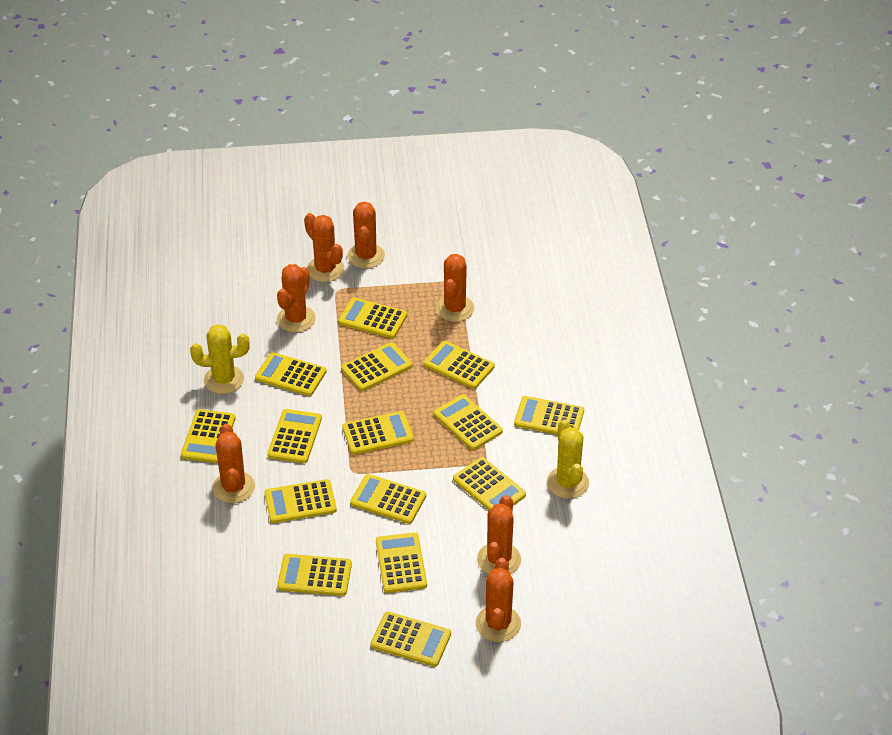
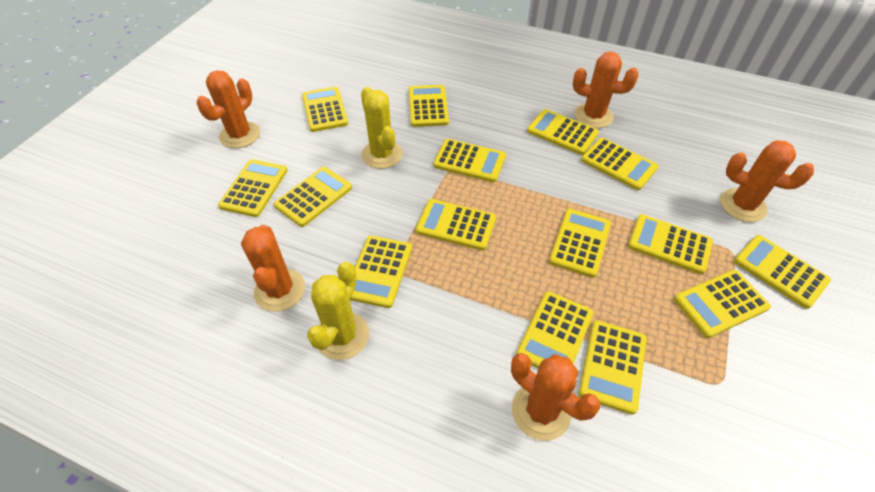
orange cactus: 7 -> 5

